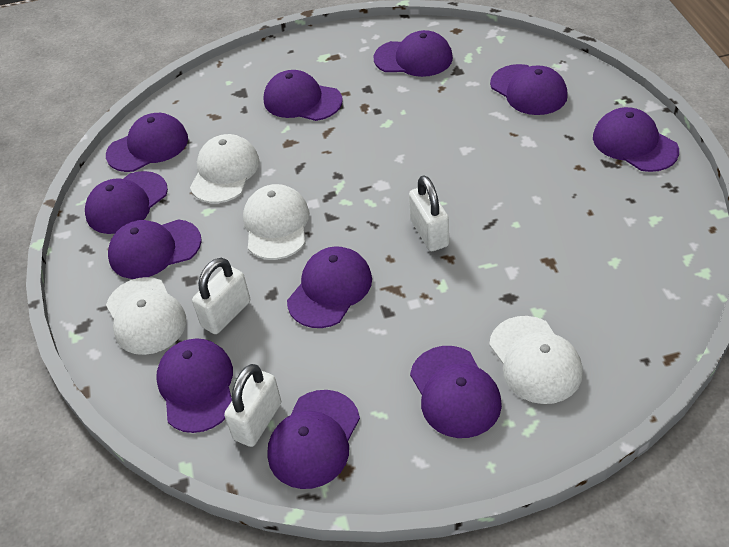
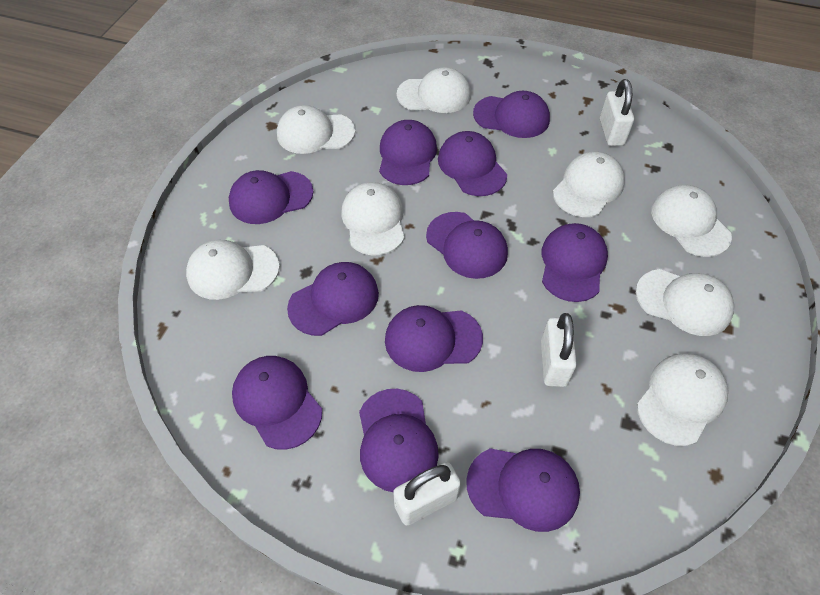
white cap: 4 -> 8

